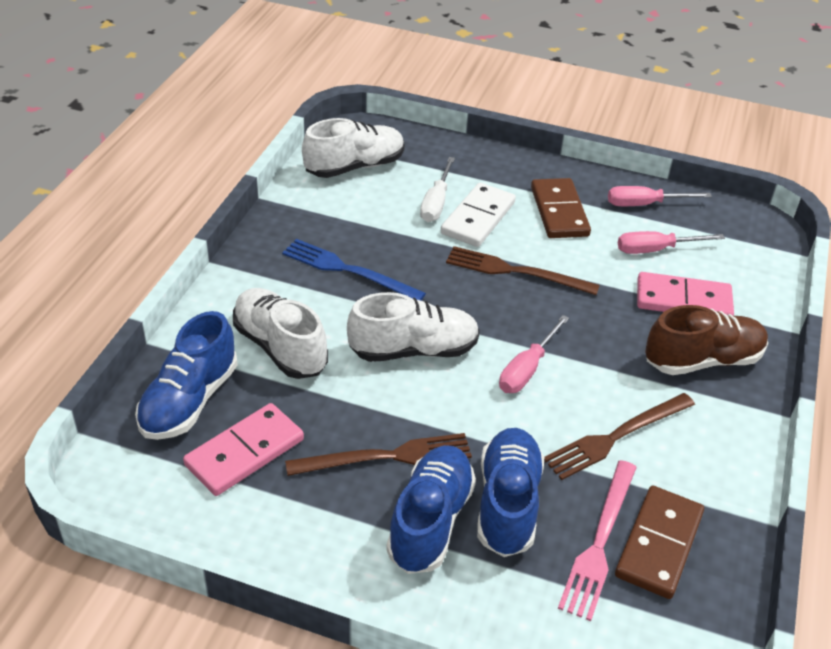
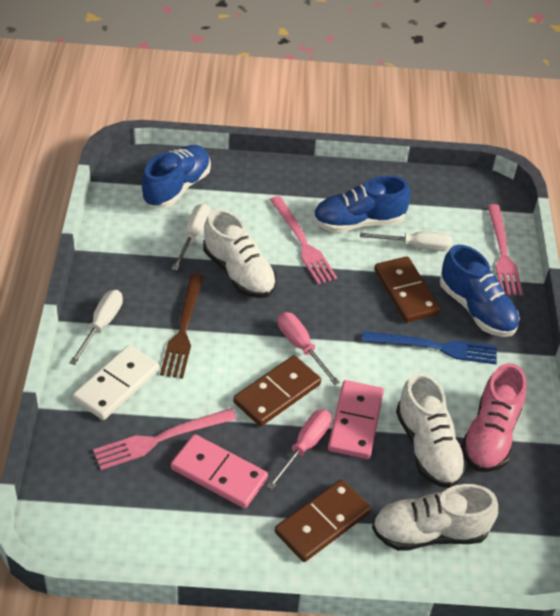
brown domino: 2 -> 3
brown fork: 3 -> 1
brown shoe: 1 -> 0
pink fork: 1 -> 3
pink screwdriver: 3 -> 2
pink shoe: 0 -> 1
white screwdriver: 1 -> 3

